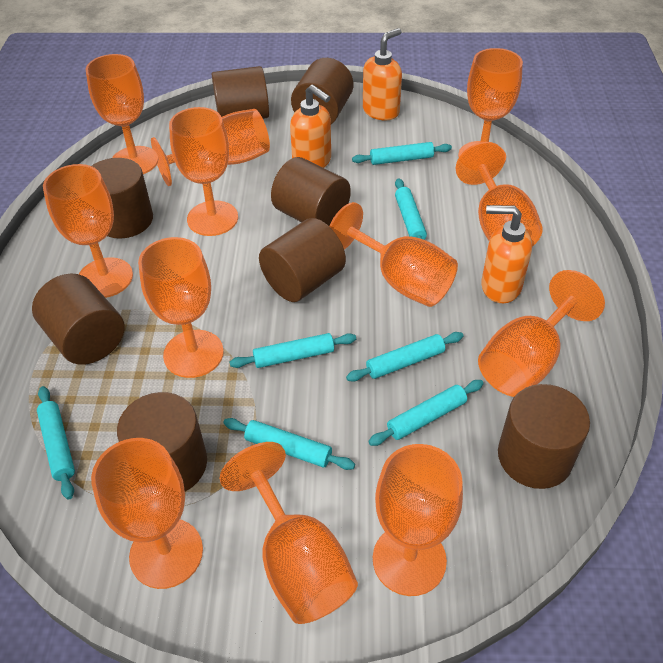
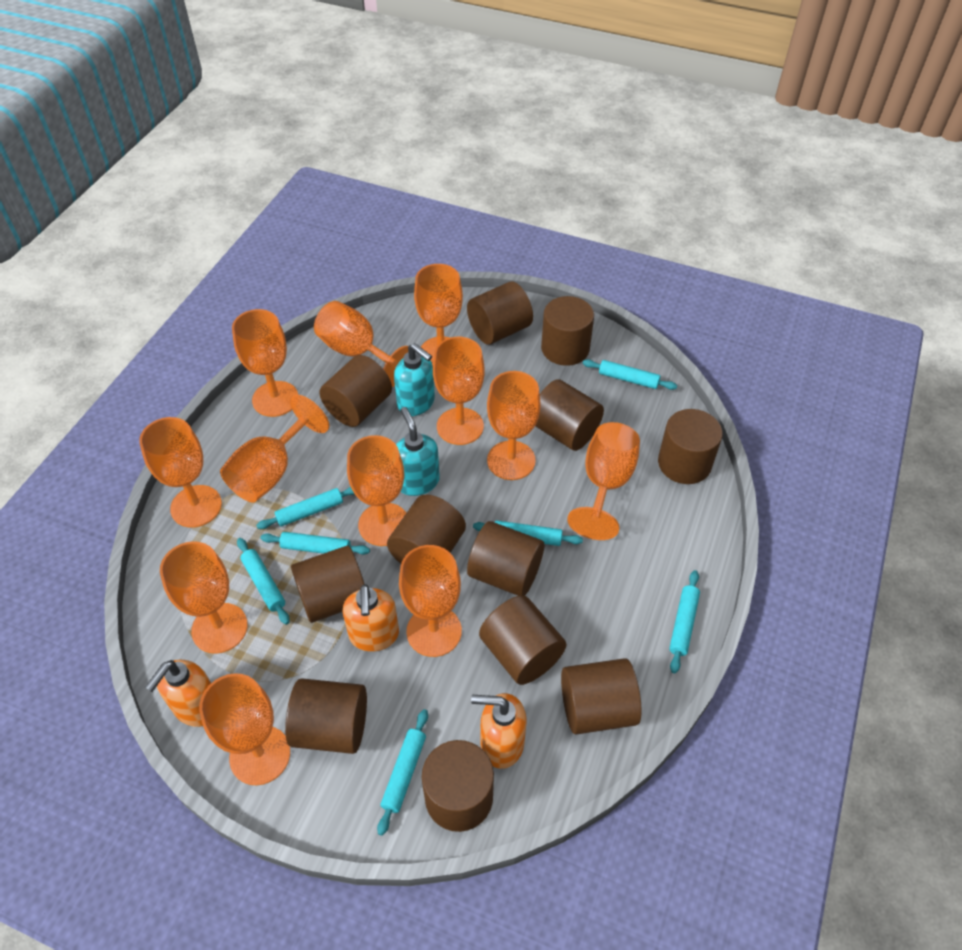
brown cylinder: 8 -> 12
turquoise soap dispenser: 0 -> 2

